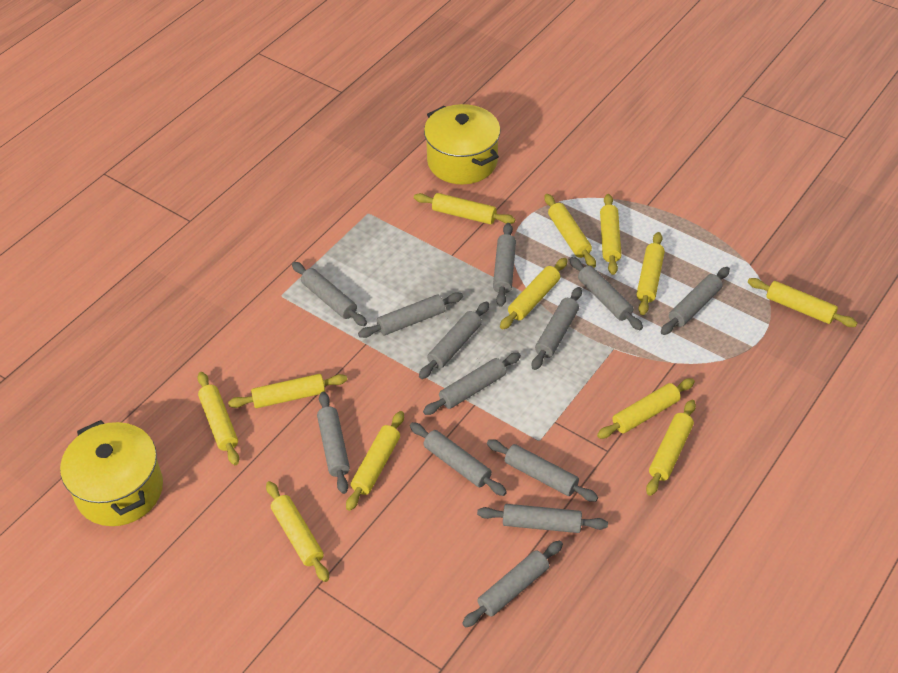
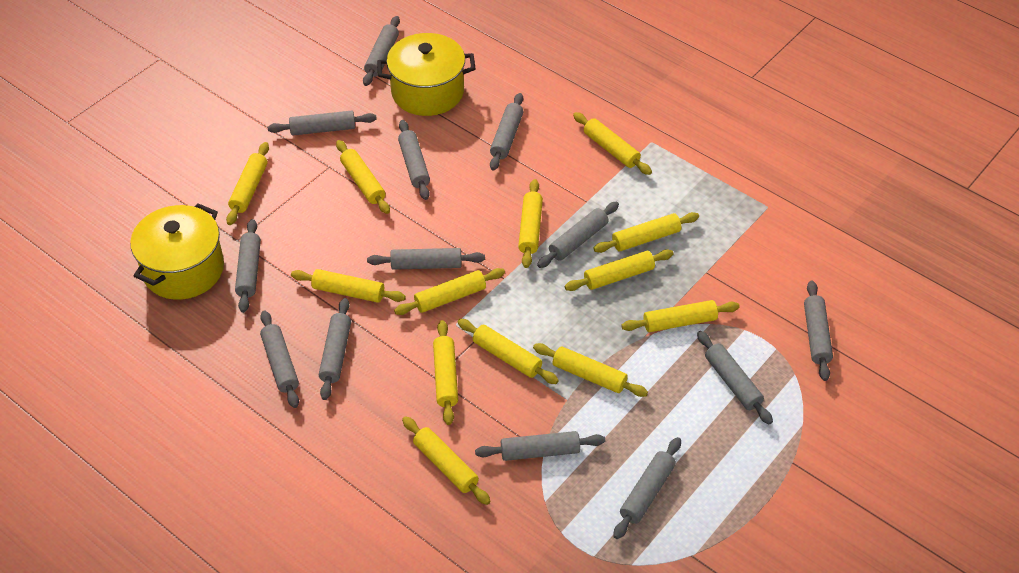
yellow rolling pin: 12 -> 13

